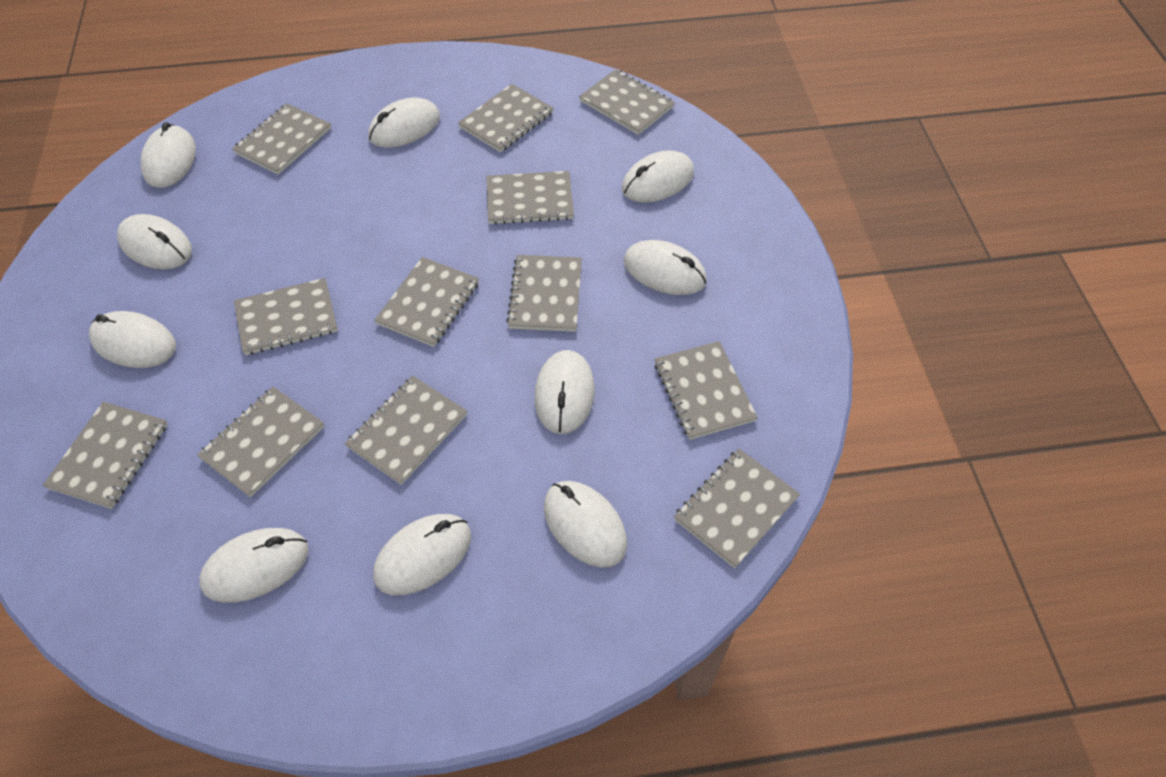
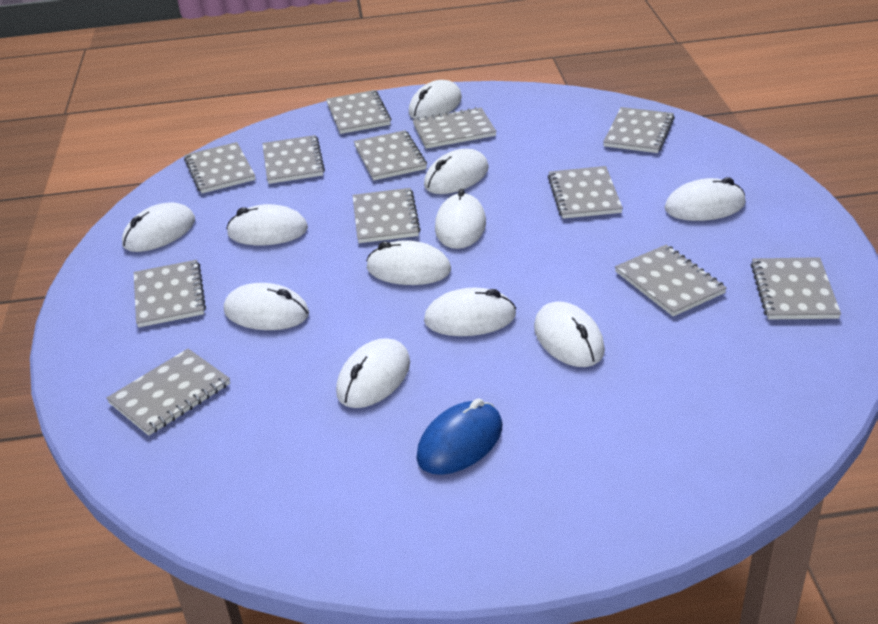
blue mouse: 0 -> 1
white mouse: 10 -> 11

